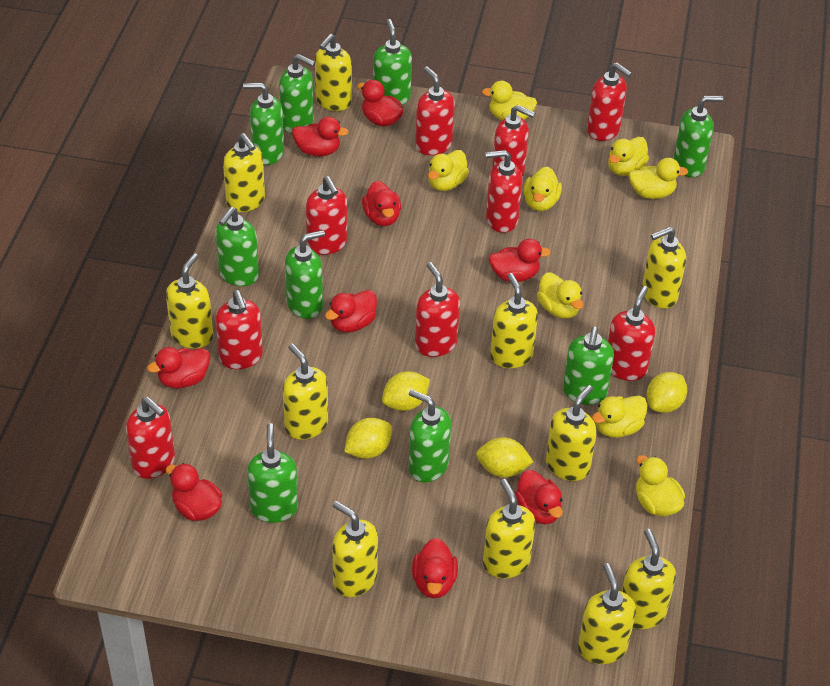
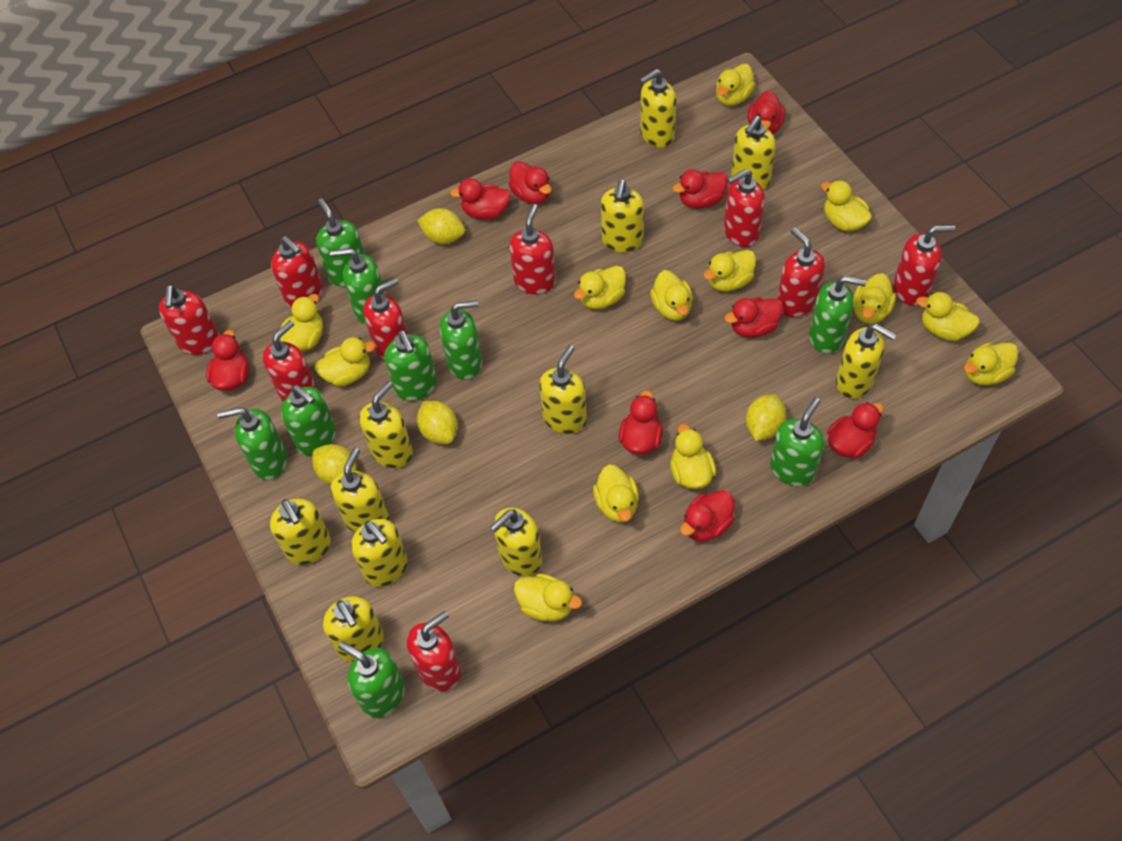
yellow duck: 8 -> 13

